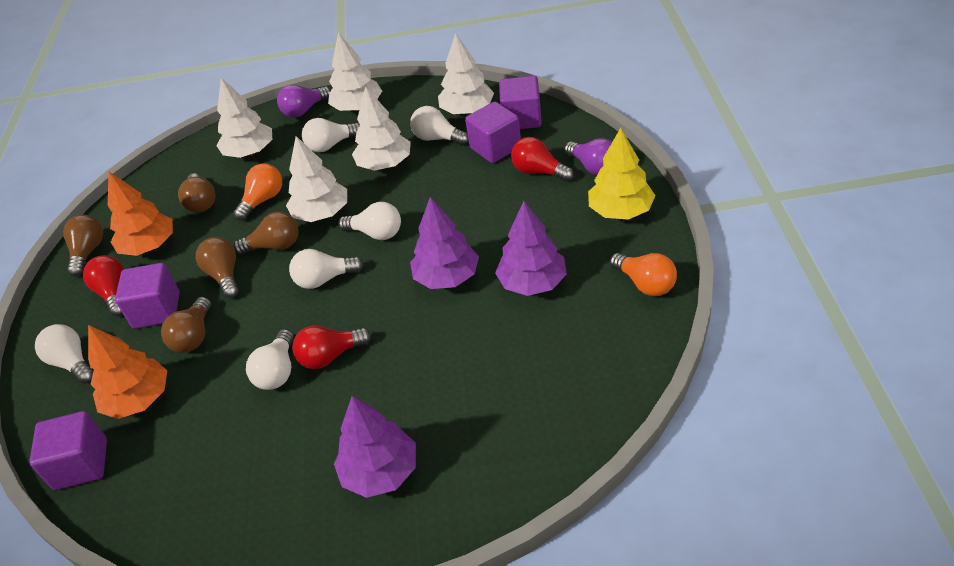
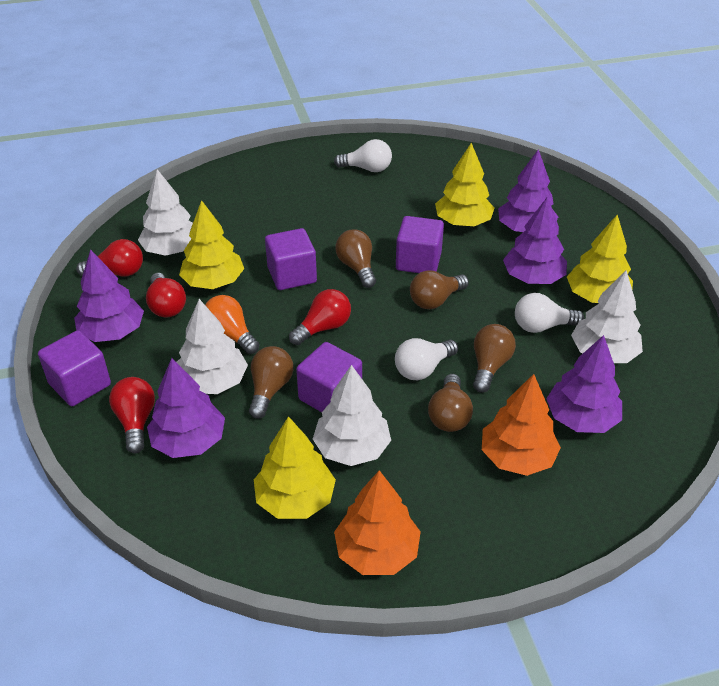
orange light bulb: 2 -> 1
purple light bulb: 2 -> 0
purple tree: 3 -> 5
red light bulb: 3 -> 4
white light bulb: 6 -> 3
white tree: 5 -> 4
yellow tree: 1 -> 4

